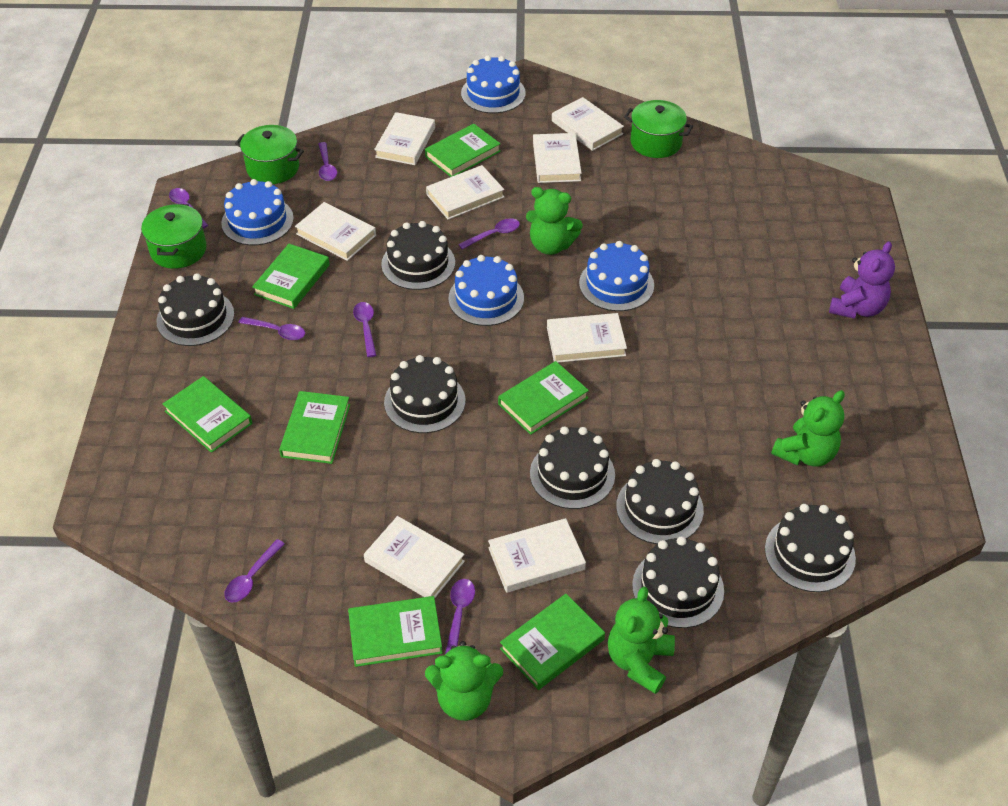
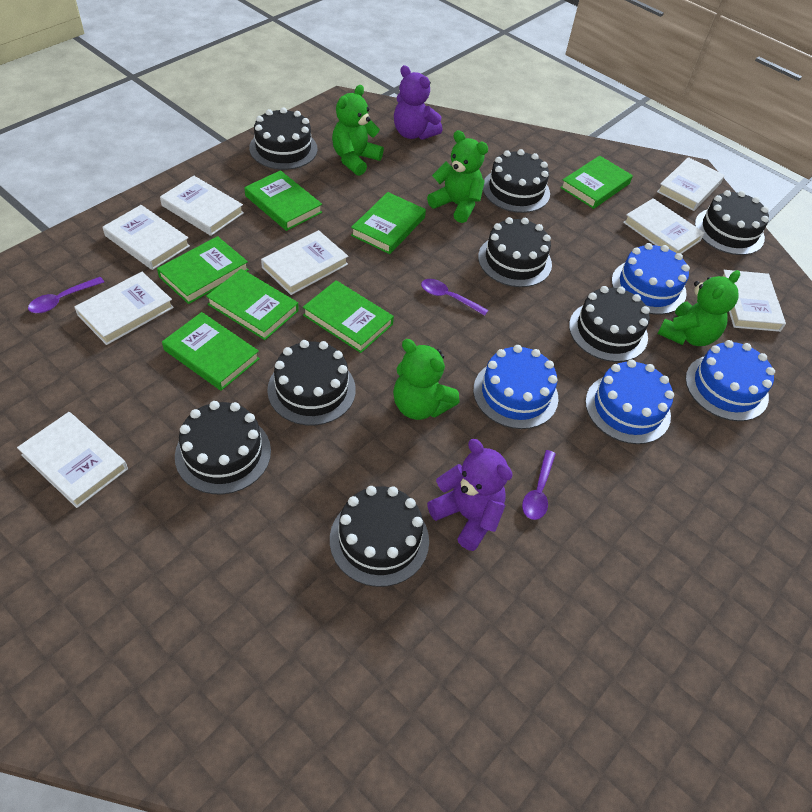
black cake: 7 -> 8
green pot: 3 -> 0
purple spoon: 7 -> 3
purple teddy bear: 1 -> 2

